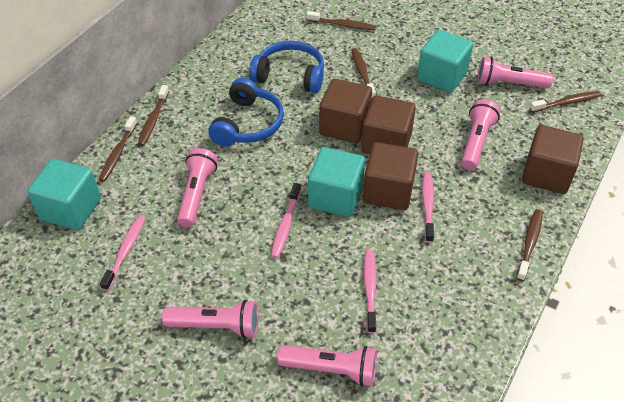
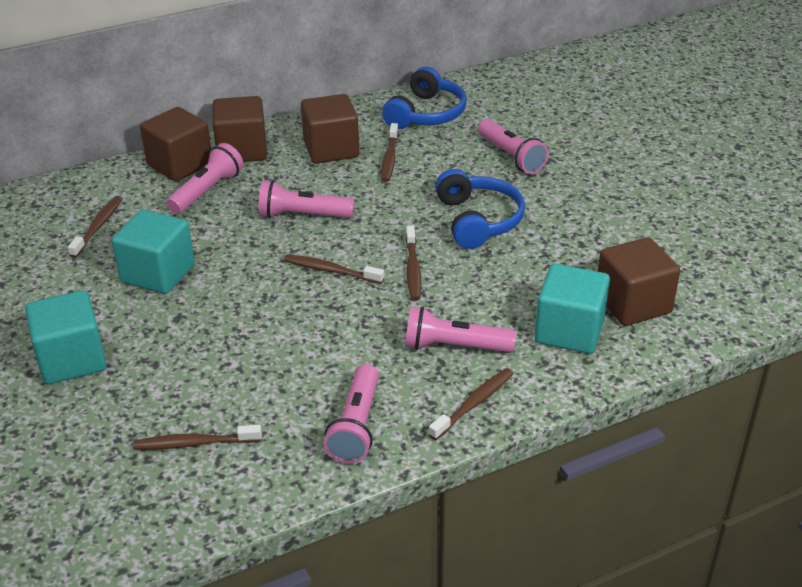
pink toothbrush: 4 -> 0

